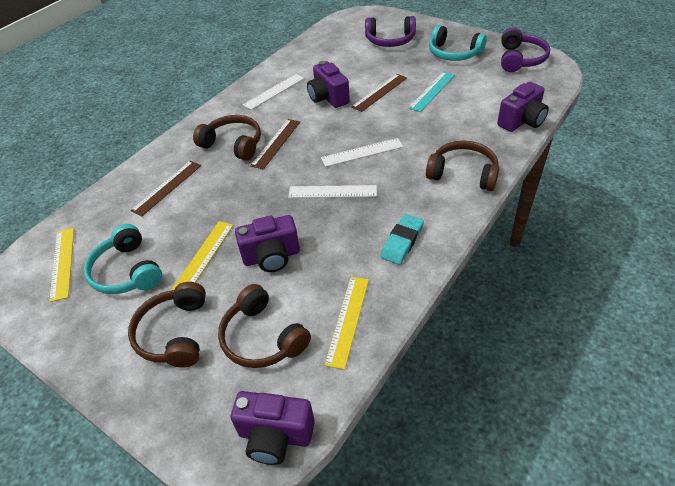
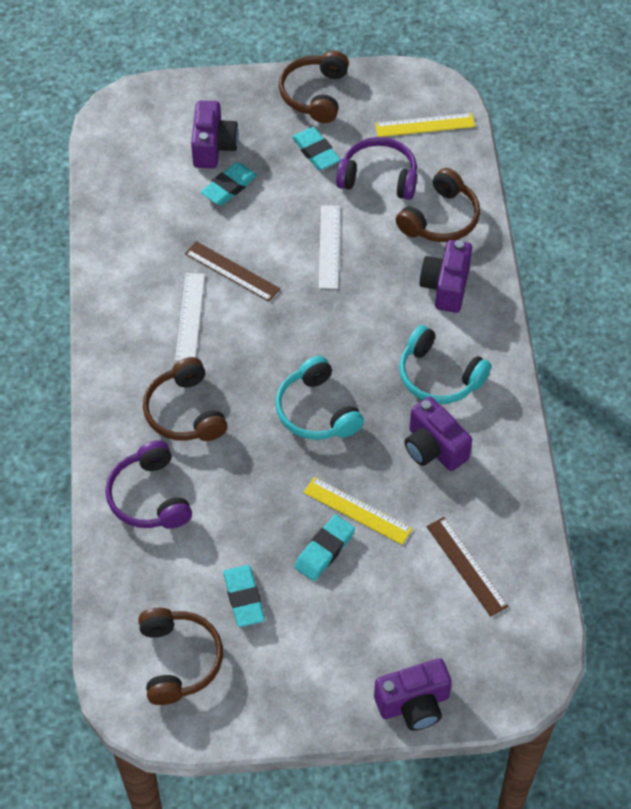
brown ruler: 3 -> 2
turquoise eraser: 1 -> 4
turquoise ruler: 1 -> 0
white ruler: 3 -> 2
yellow ruler: 3 -> 2

